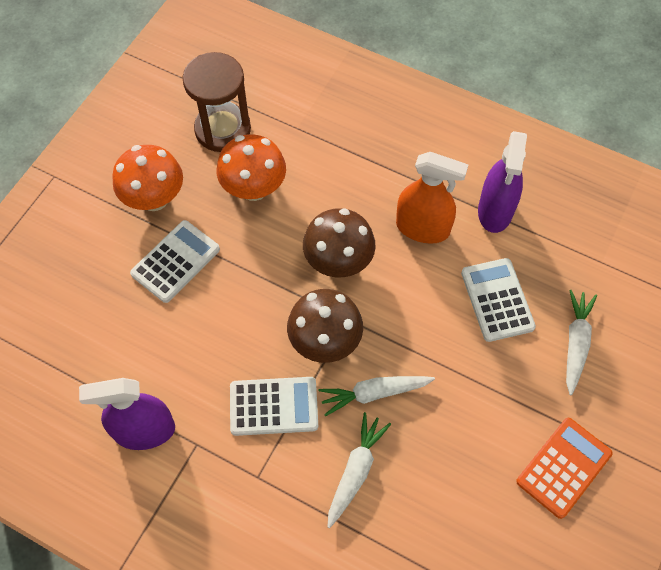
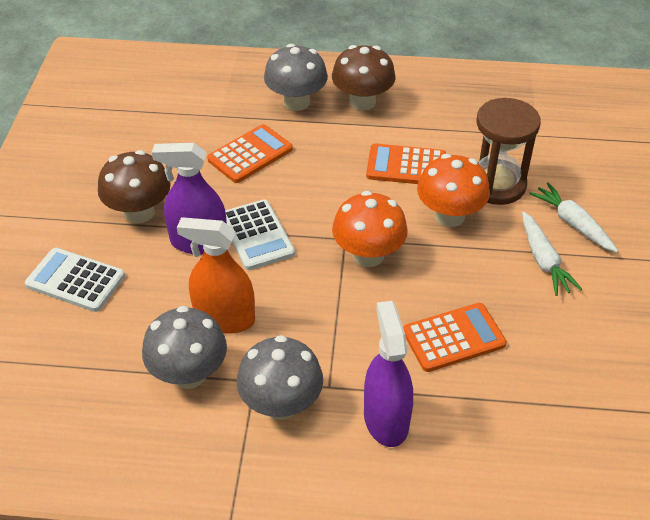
grey mushroom: 0 -> 3
orange calculator: 1 -> 3
white calculator: 3 -> 2
white carrot: 3 -> 2

